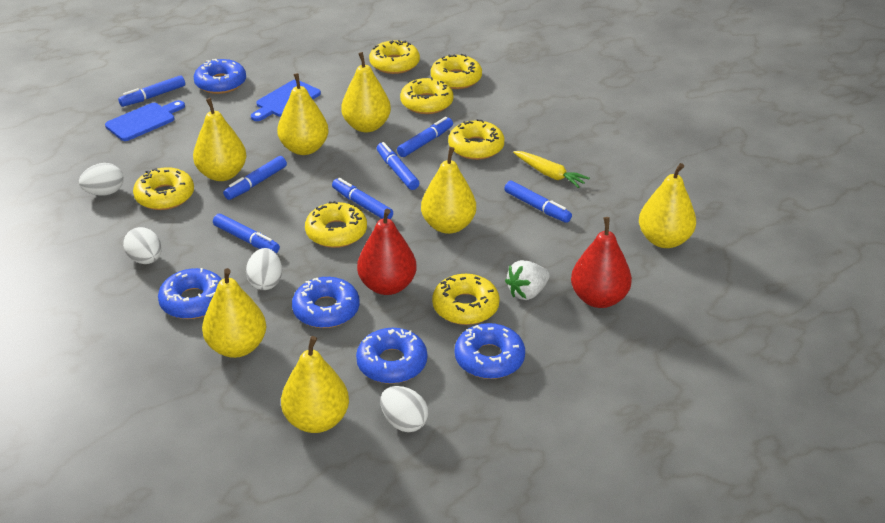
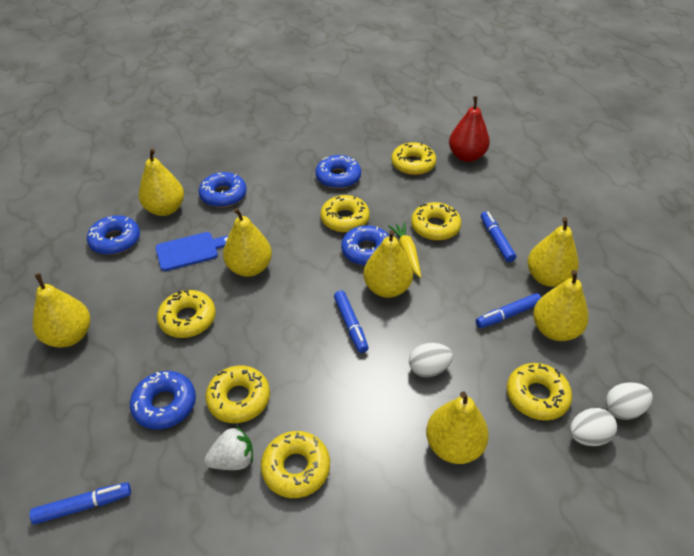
blue cutting board: 2 -> 1
blue marker: 7 -> 4
red pear: 2 -> 1
white egg: 4 -> 3

